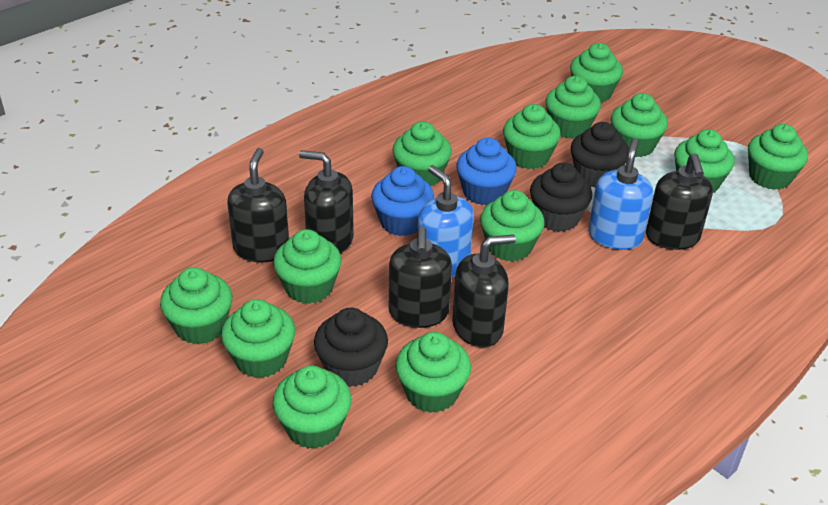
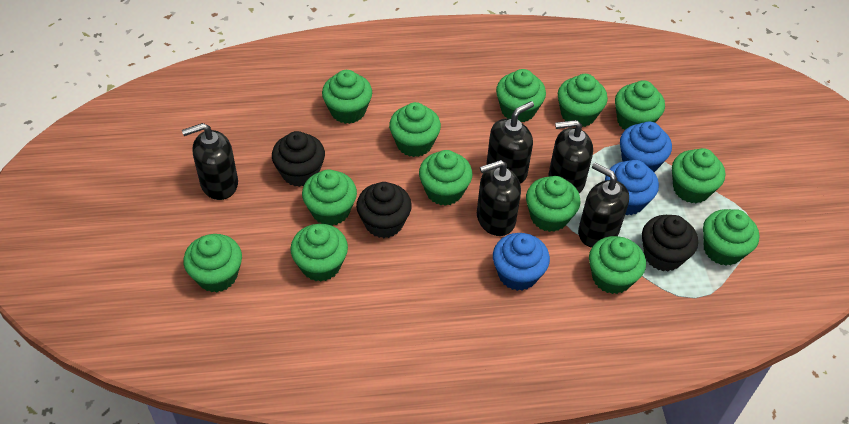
blue cupcake: 2 -> 3
blue soap dispenser: 2 -> 0

